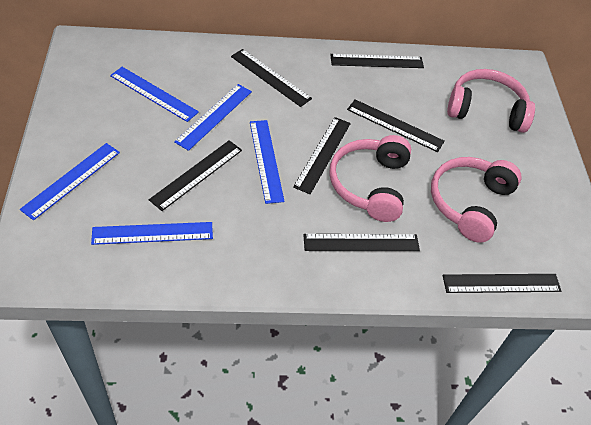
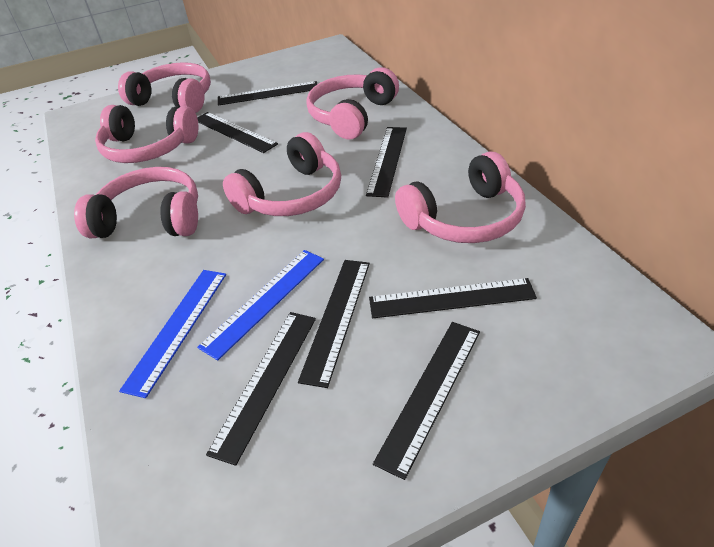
blue ruler: 5 -> 2
pink headphones: 3 -> 6

